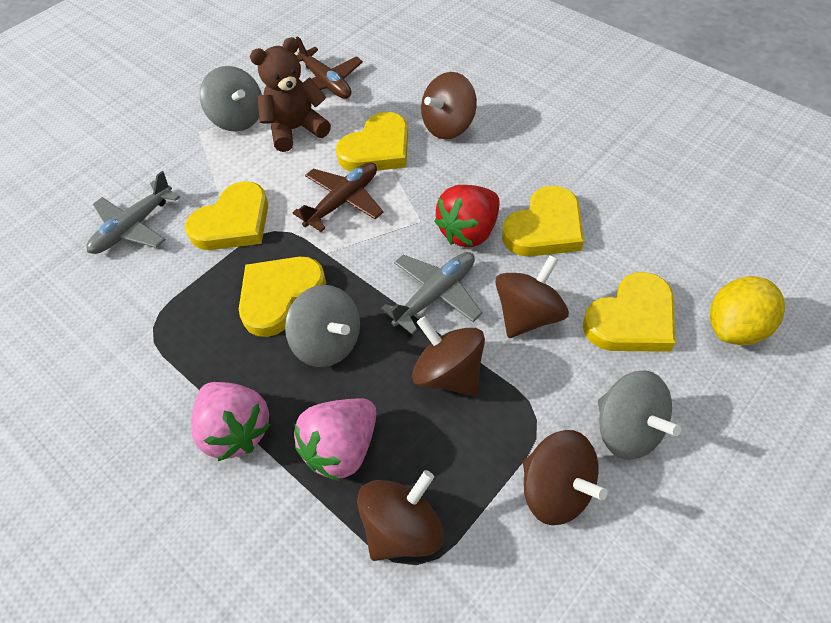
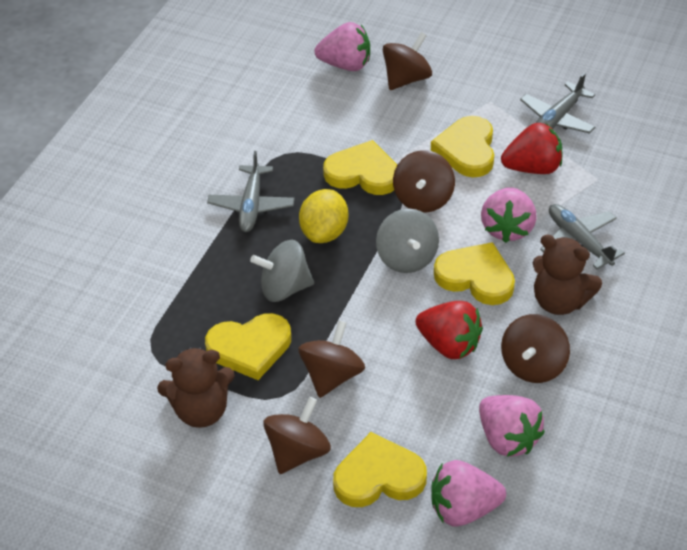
brown plane: 2 -> 0
brown teddy bear: 1 -> 2
grey plane: 2 -> 3
grey spinning top: 3 -> 2
pink strawberry: 2 -> 4
red strawberry: 1 -> 2

